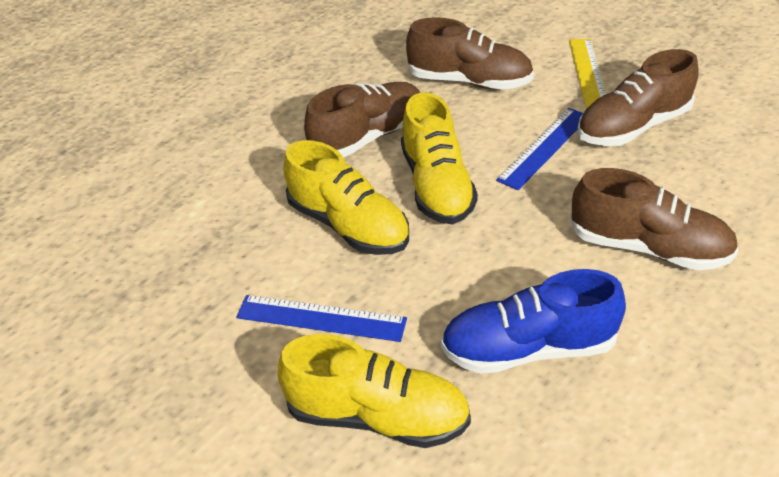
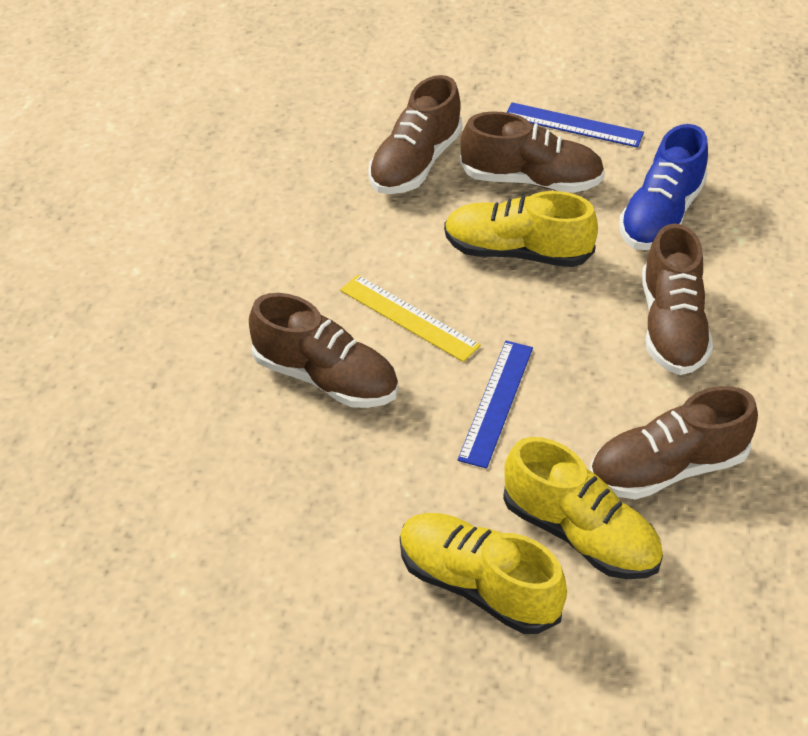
brown shoe: 4 -> 5

